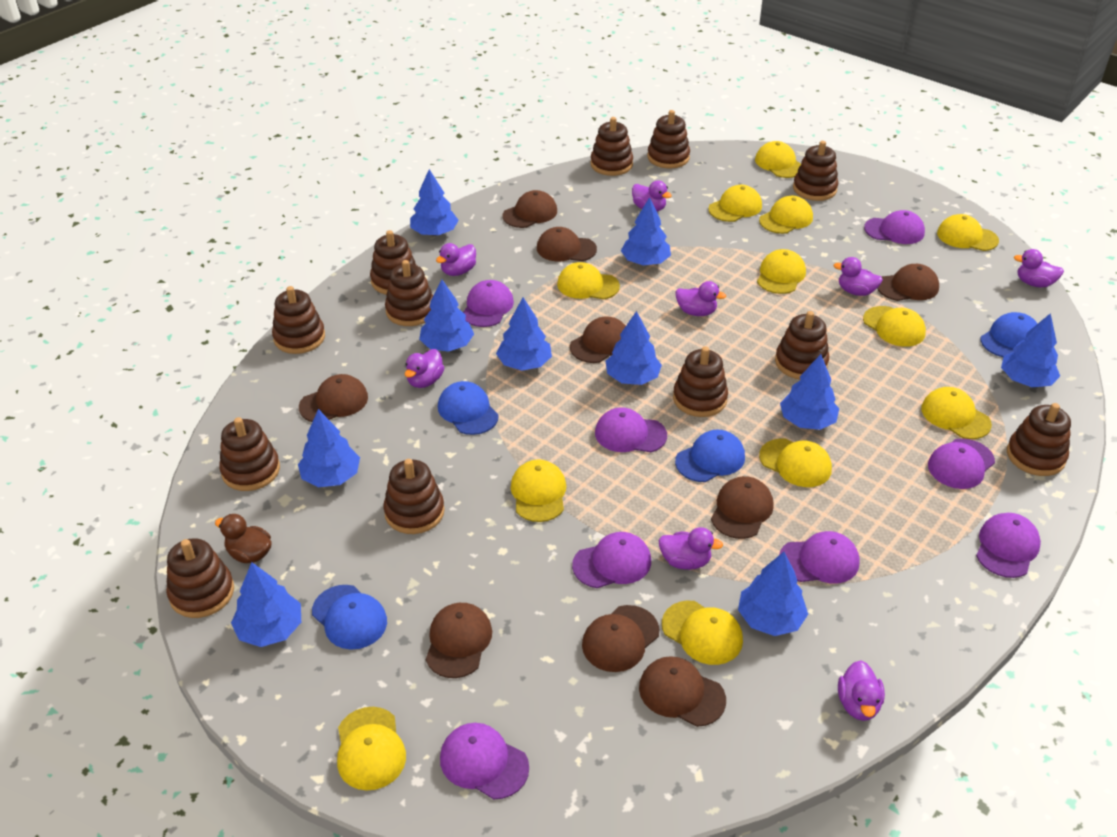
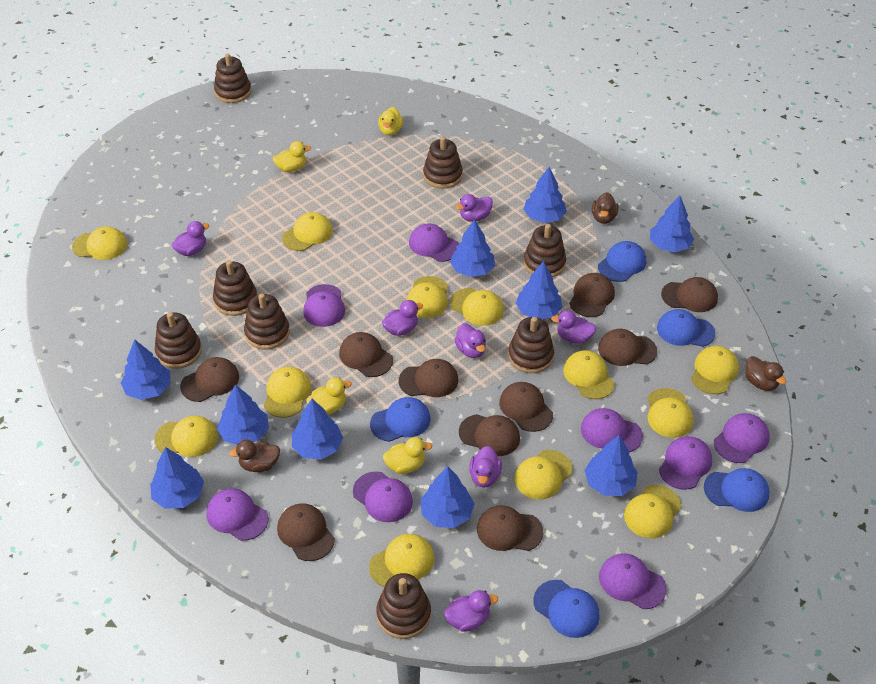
blue cap: 4 -> 5
brown cap: 9 -> 10
brown duck: 1 -> 3
brown stacking toy: 12 -> 8
purple duck: 8 -> 7
yellow duck: 0 -> 4

